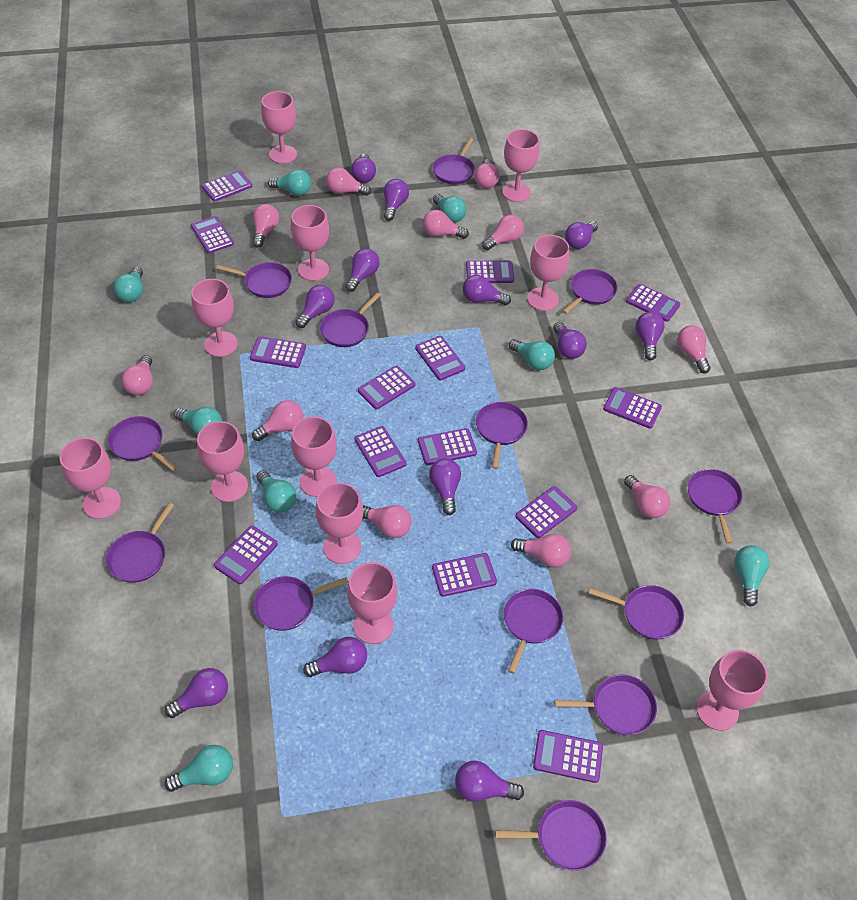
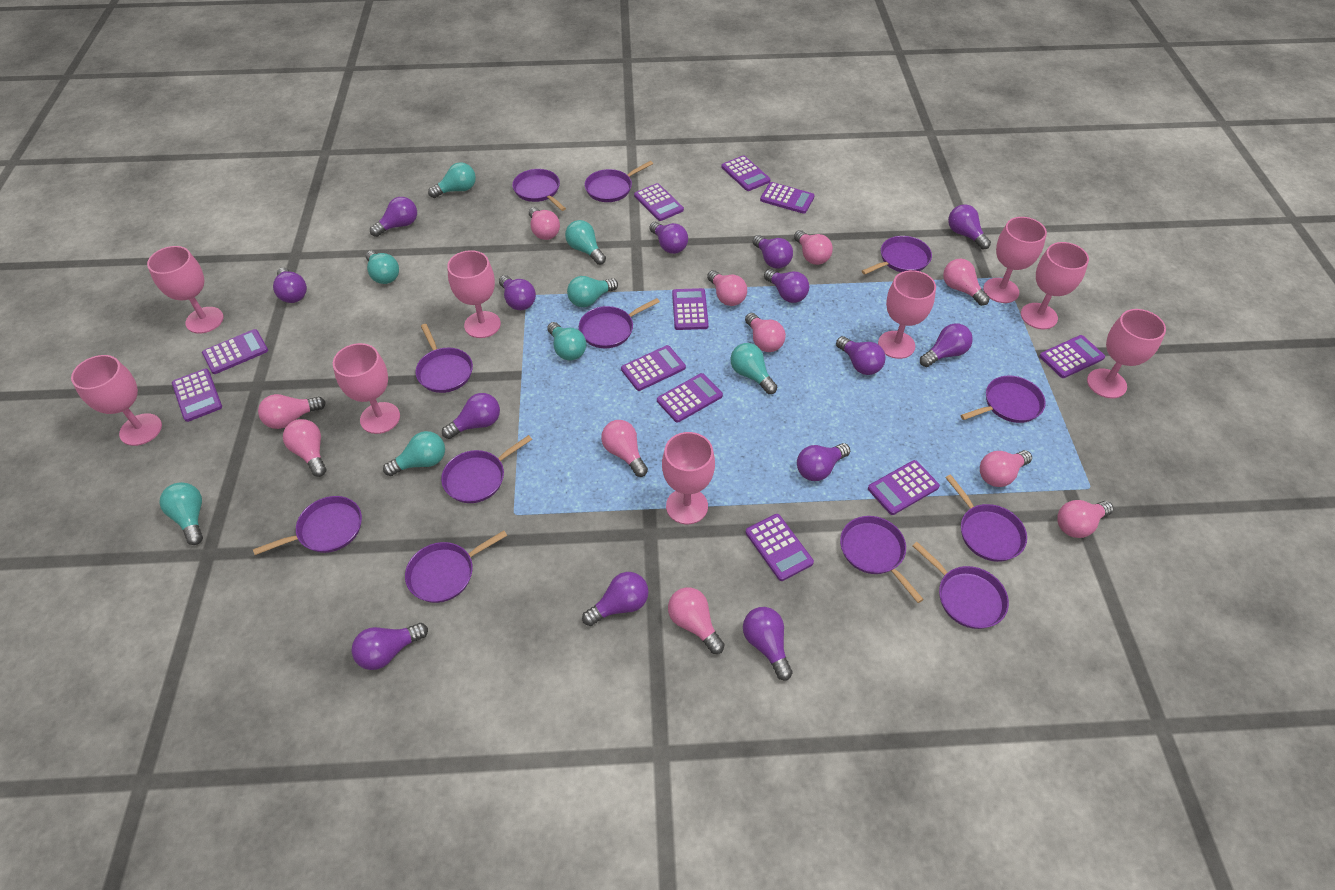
pink goblet: 11 -> 9
purple calculator: 14 -> 11
purple light bulb: 12 -> 14
purple pan: 13 -> 12

